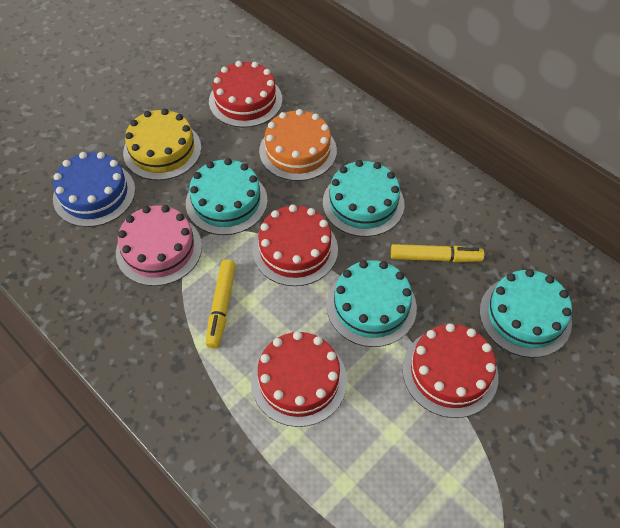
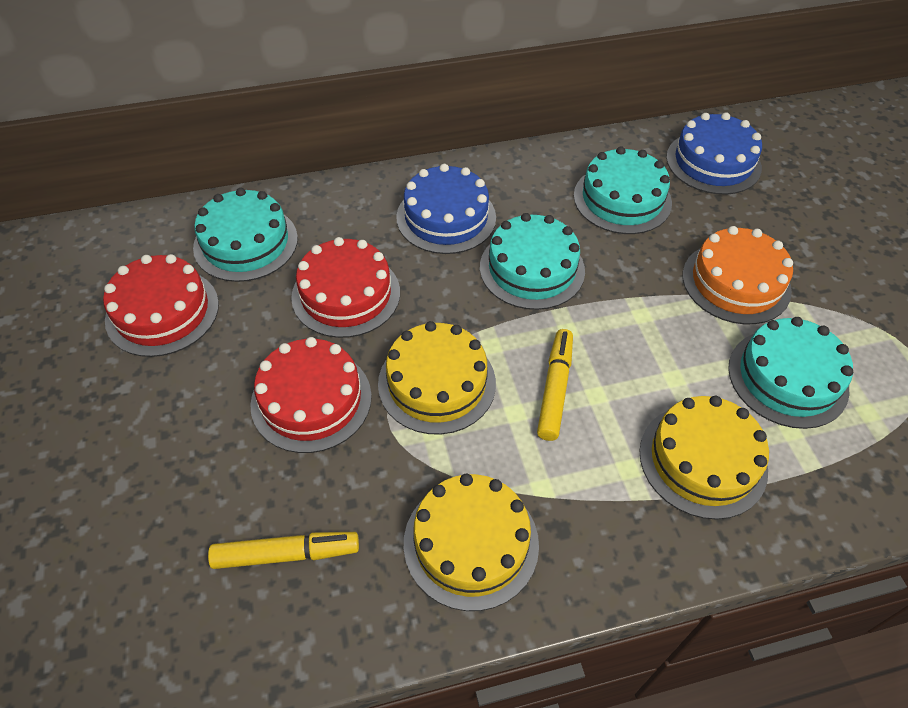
blue cake: 1 -> 2
pink cake: 1 -> 0
red cake: 4 -> 3
yellow cake: 1 -> 3

